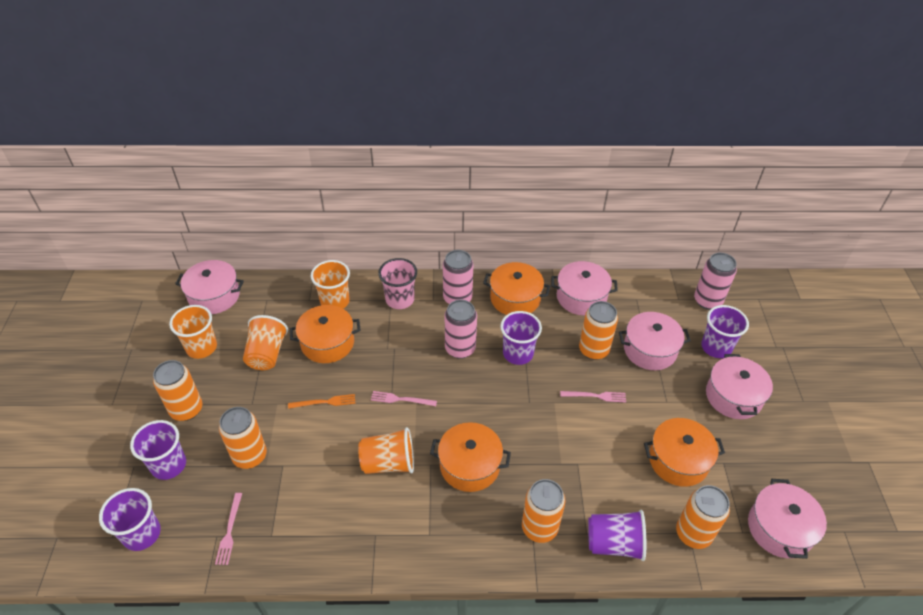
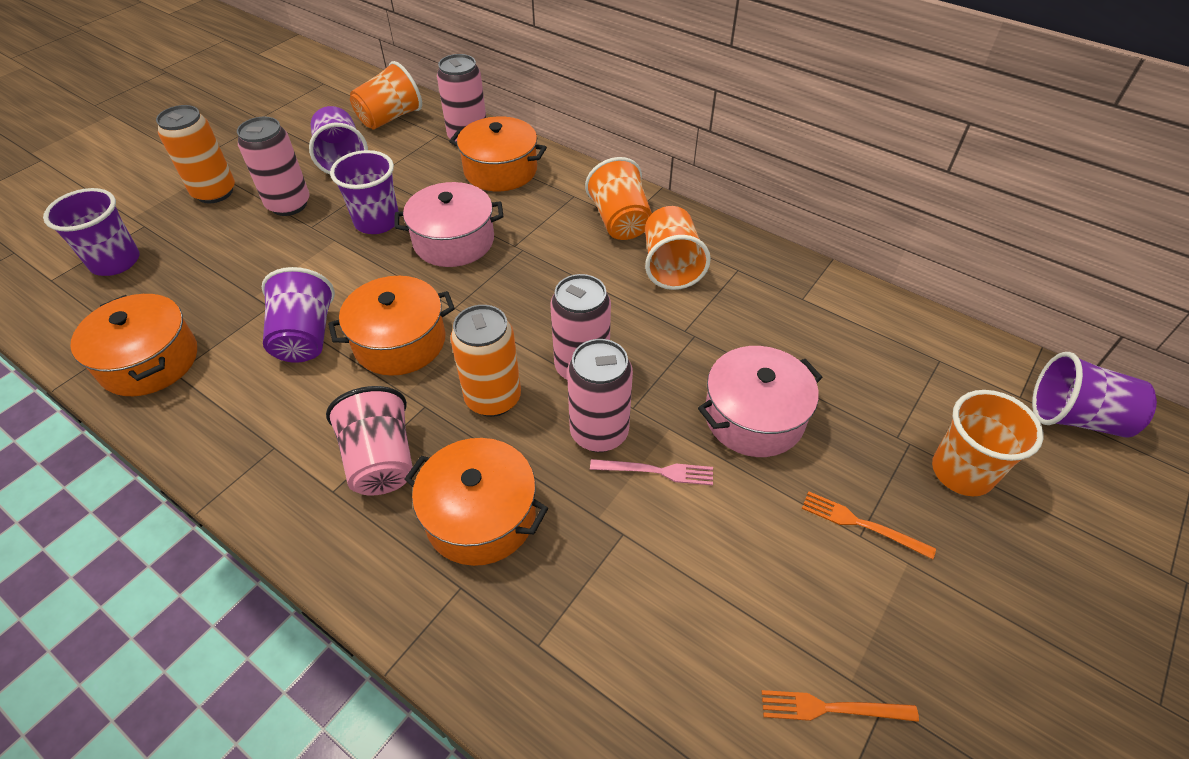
orange can: 5 -> 2
orange fork: 1 -> 2
pink can: 3 -> 4
pink fork: 3 -> 1
pink pot: 5 -> 2

